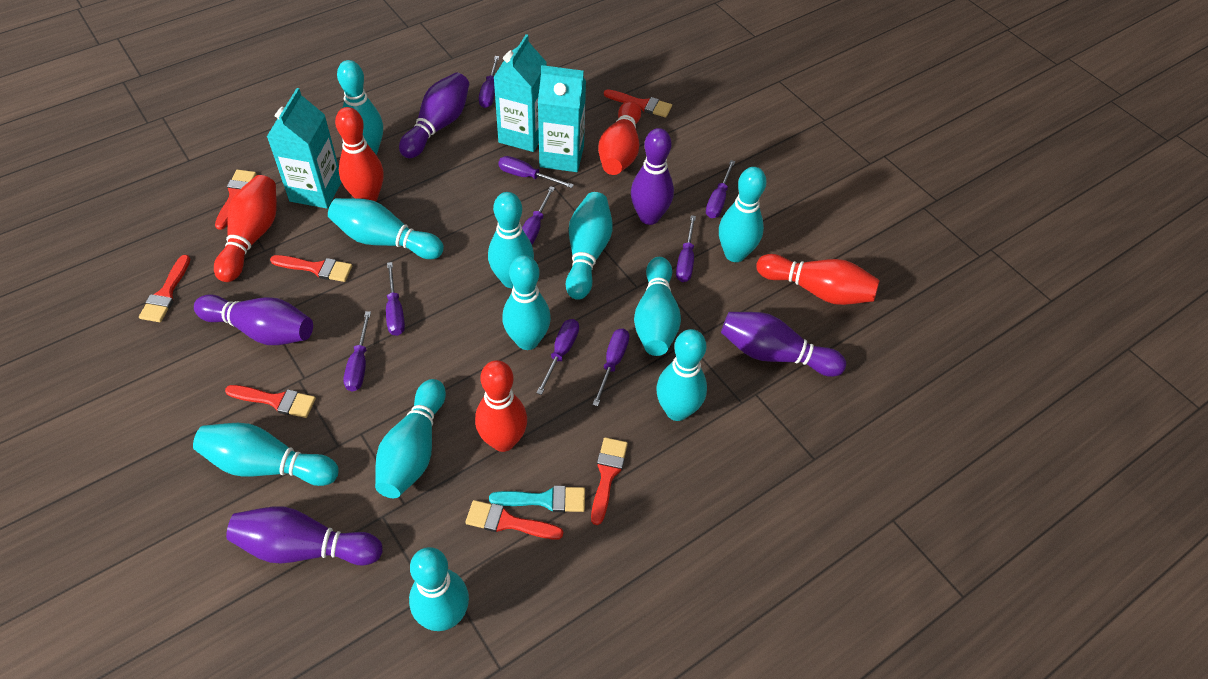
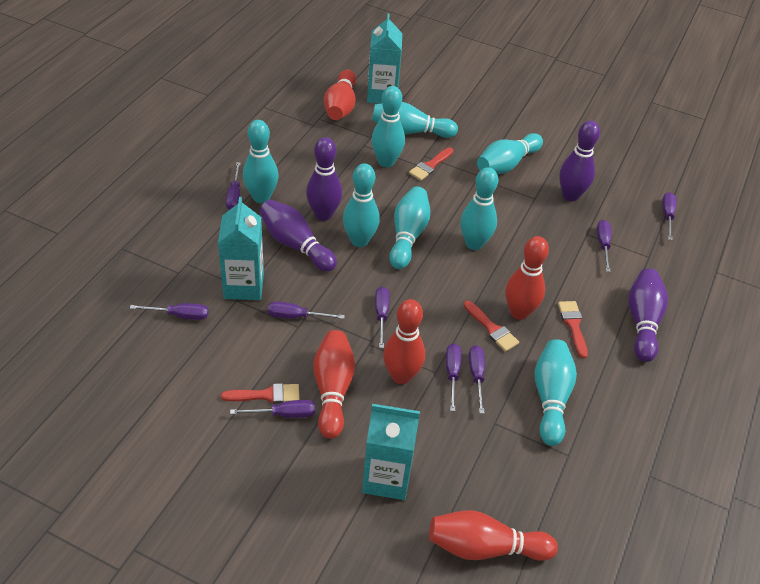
purple bowling pin: 5 -> 4
red brush: 7 -> 4
turquoise bowling pin: 11 -> 8
turquoise brush: 1 -> 0

